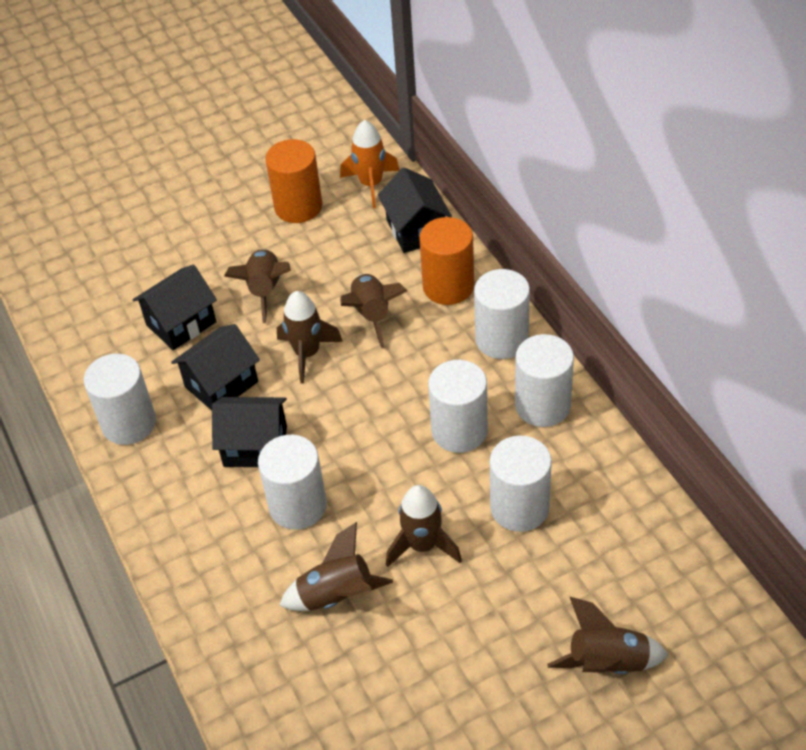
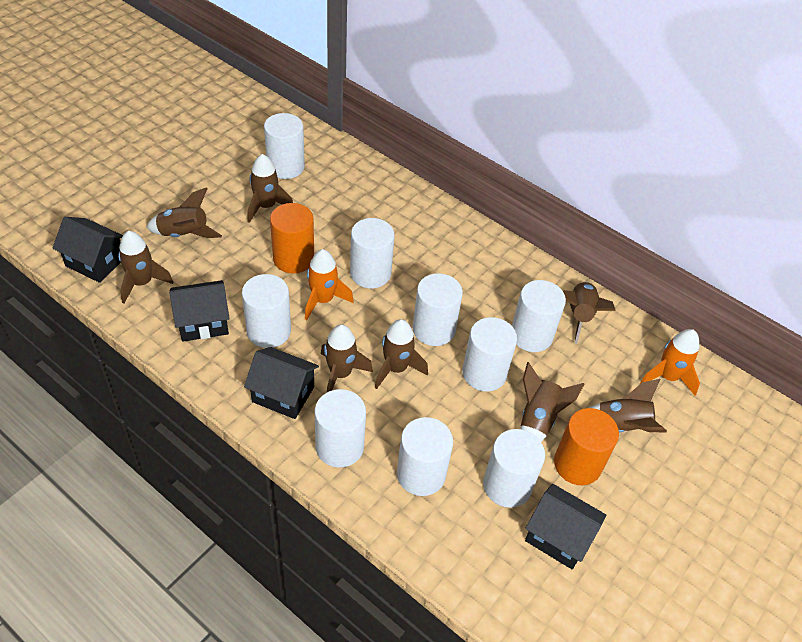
brown rocket: 6 -> 8
orange rocket: 1 -> 2
white cylinder: 6 -> 9

